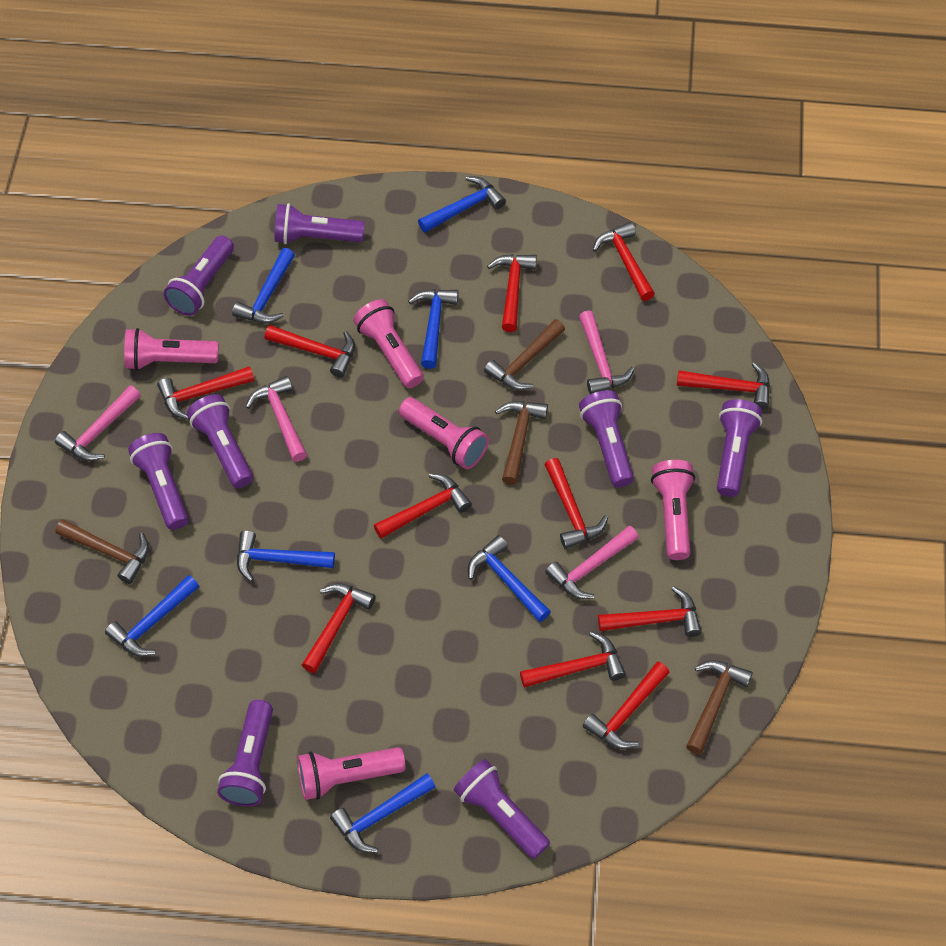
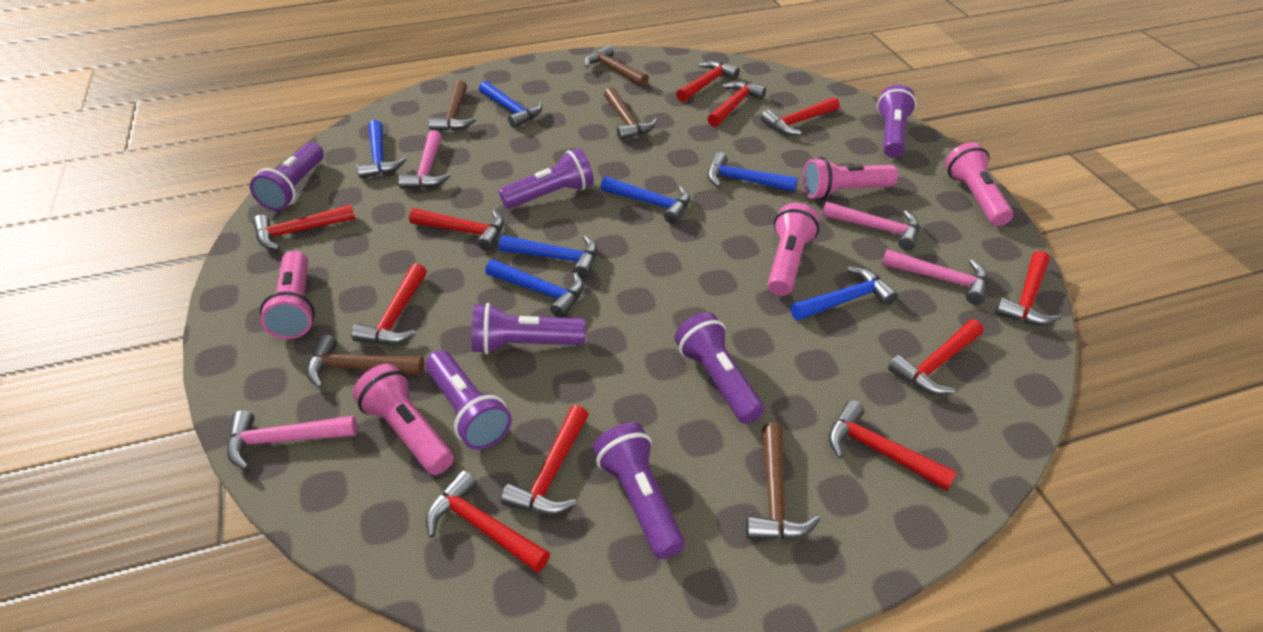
brown hammer: 4 -> 5
purple flashlight: 8 -> 7

